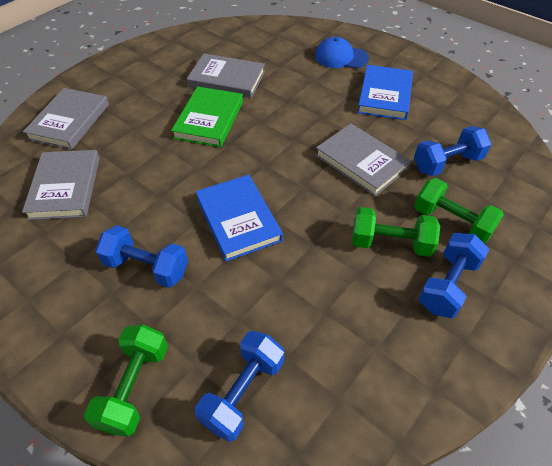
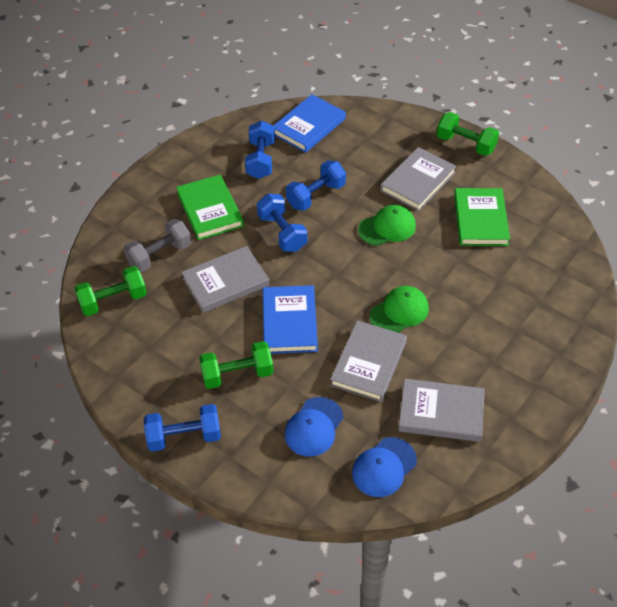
blue cap: 1 -> 2
green book: 1 -> 2
green cap: 0 -> 2
grey dumbbell: 0 -> 1

